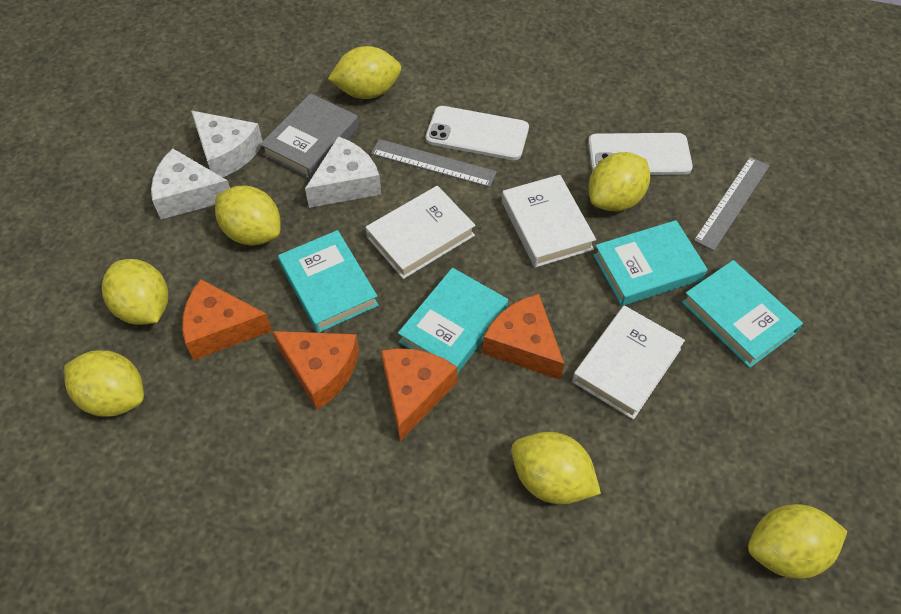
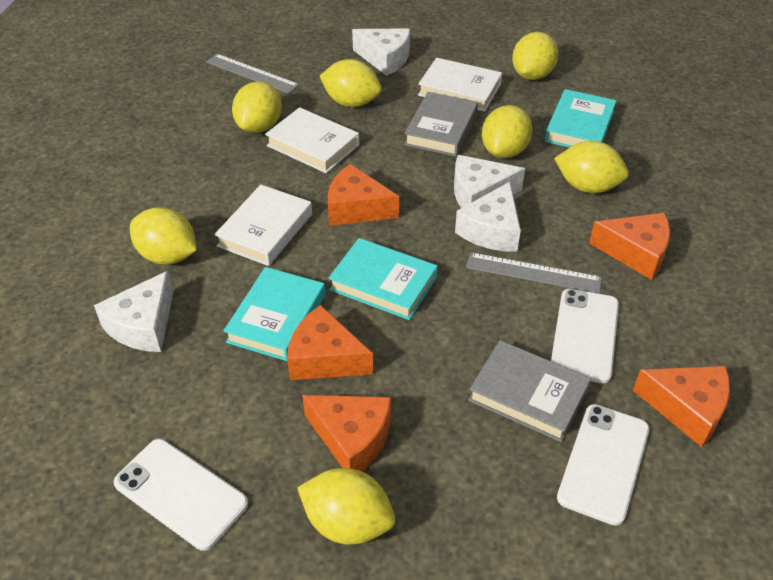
grey book: 1 -> 2
orange cheese: 4 -> 5
turquoise book: 4 -> 3
white cheese: 3 -> 4
white phone: 2 -> 3

